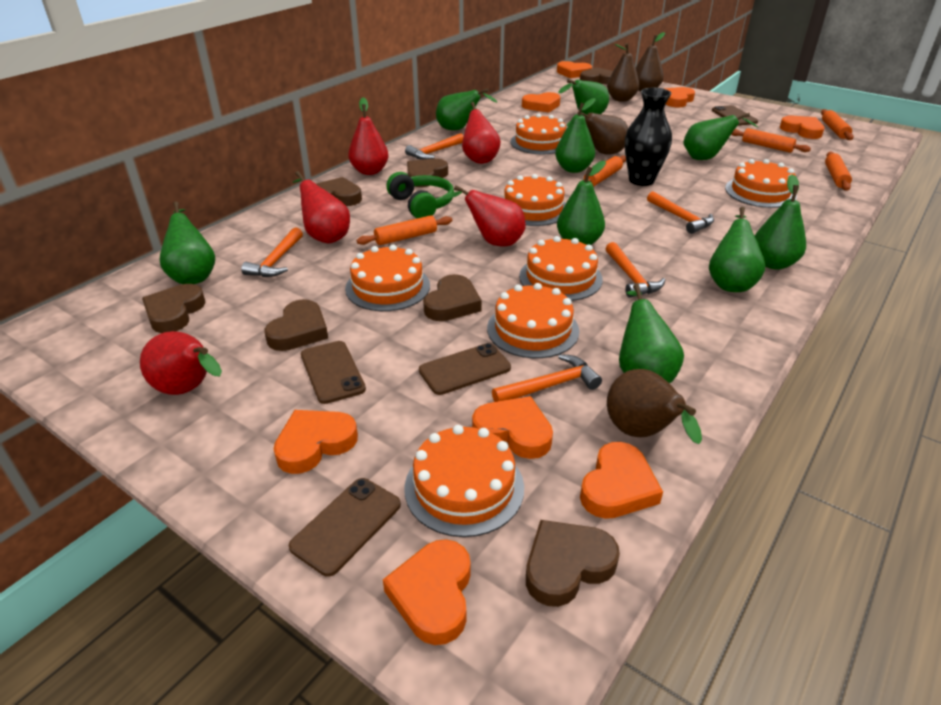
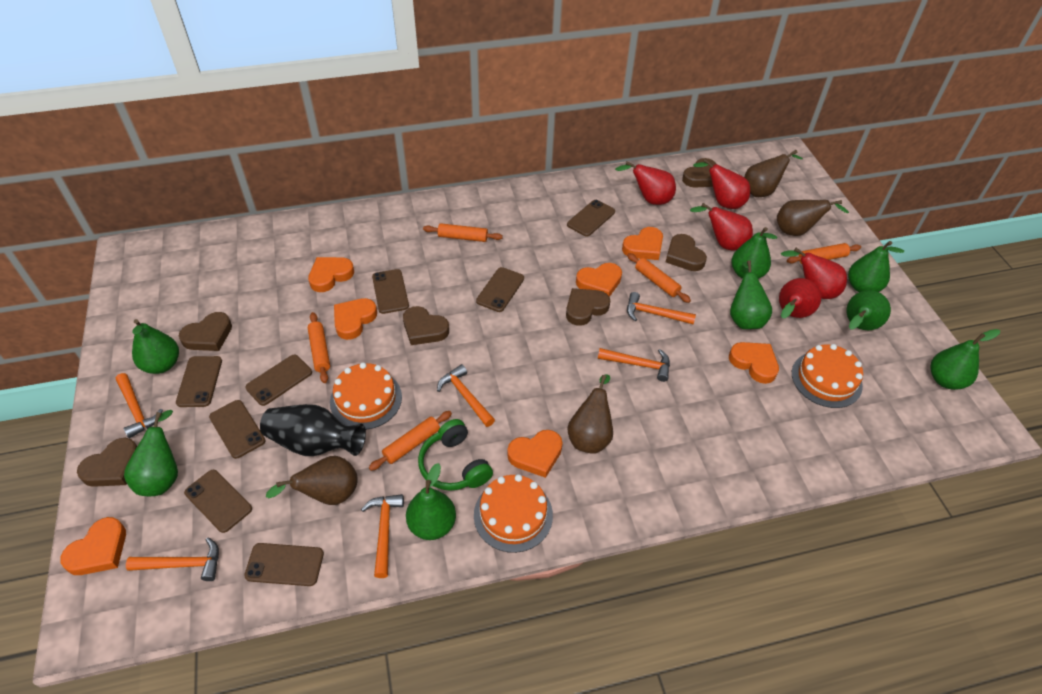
brown heart: 7 -> 6
brown phone: 4 -> 8
green pear: 9 -> 8
orange cake: 7 -> 3
orange hammer: 5 -> 6
orange heart: 8 -> 7

